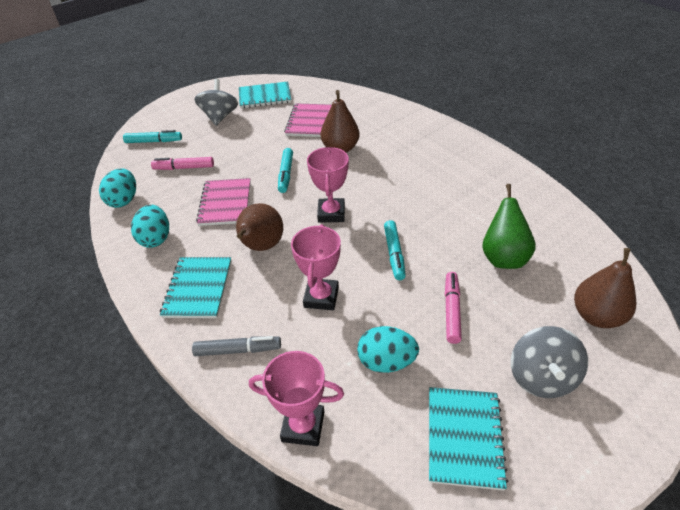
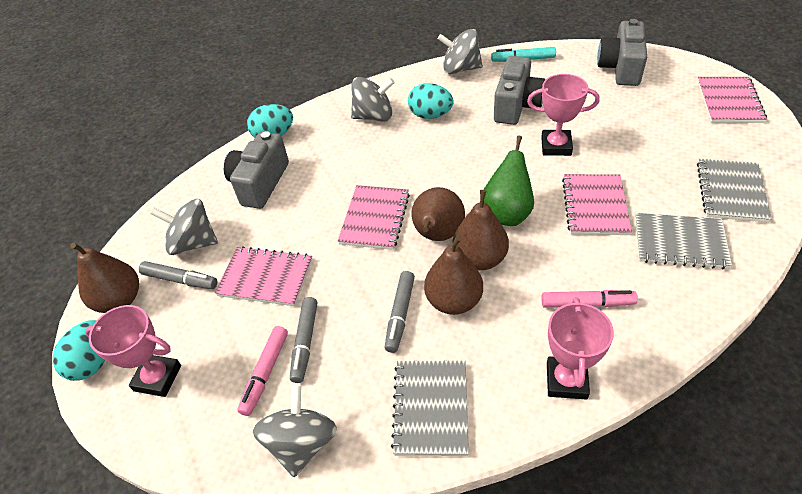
brown pear: 3 -> 4
grey camera: 0 -> 3
grey marker: 1 -> 3
grey notebook: 0 -> 3
grey spinning top: 2 -> 4
pink notebook: 2 -> 4
turquoise marker: 3 -> 1
turquoise notebook: 3 -> 0

